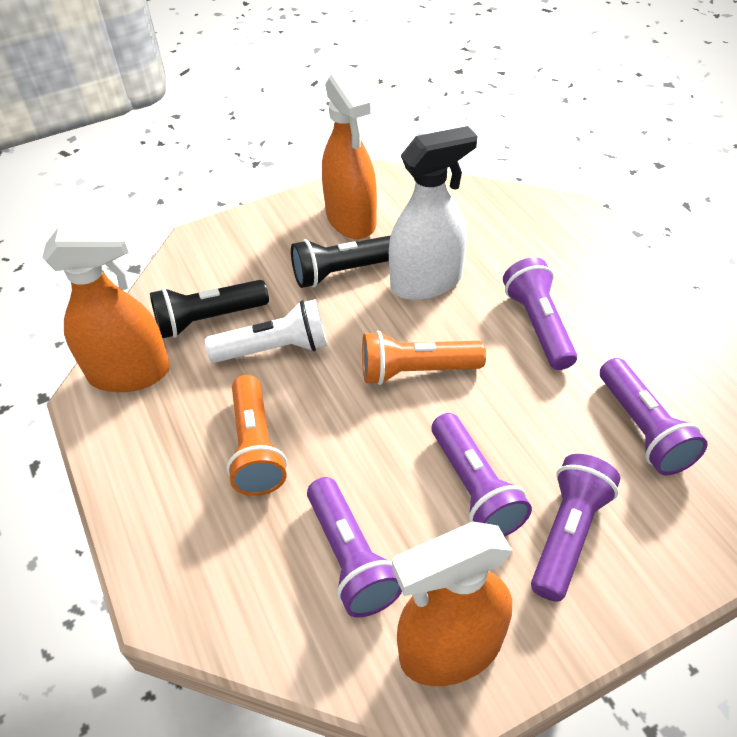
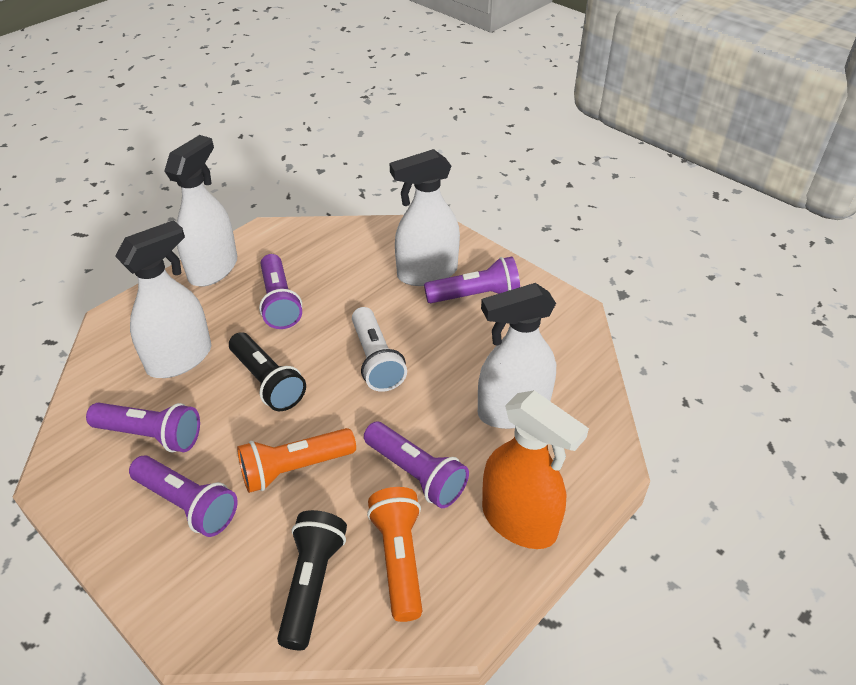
orange spray bottle: 3 -> 1
white spray bottle: 1 -> 4

